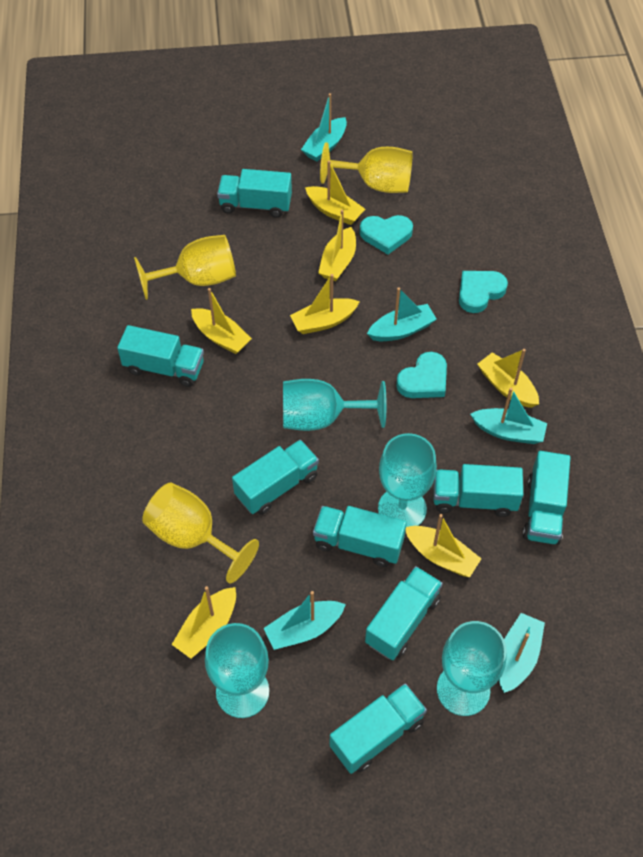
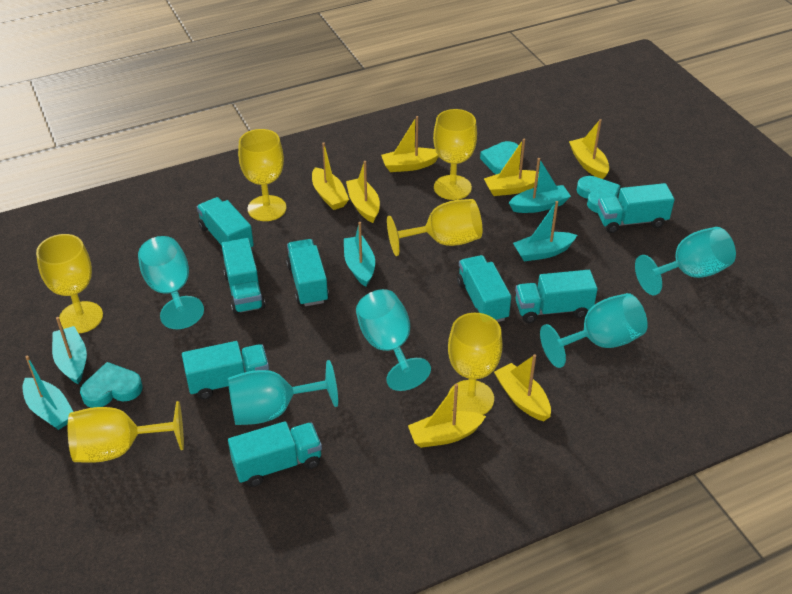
turquoise goblet: 4 -> 5
yellow goblet: 3 -> 6

